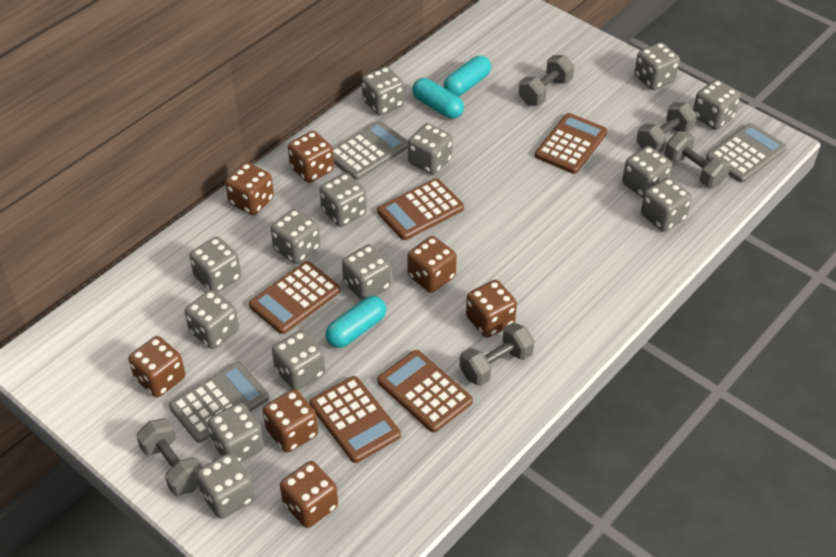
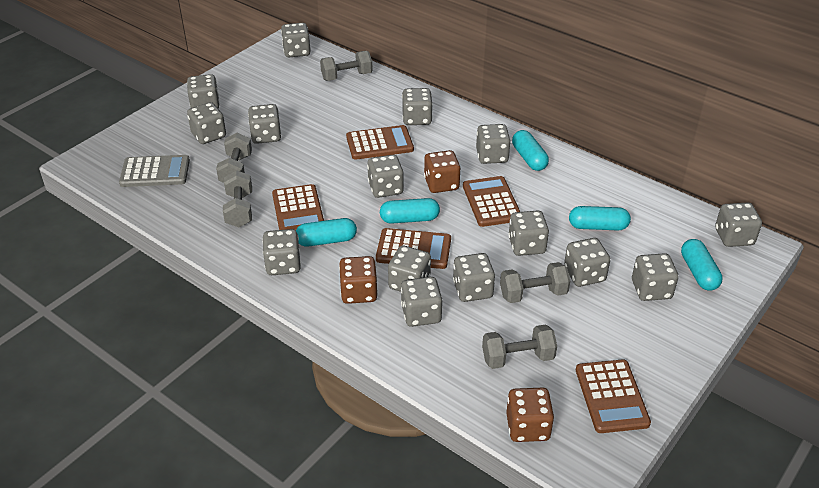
brown dice: 7 -> 3
grey calculator: 3 -> 1
grey dice: 14 -> 15
turquoise capsule: 3 -> 5

